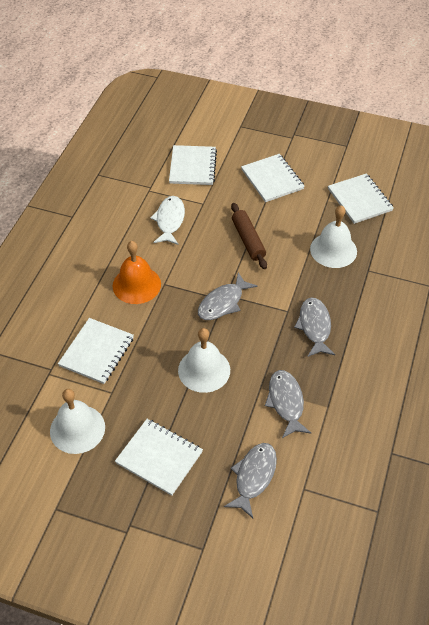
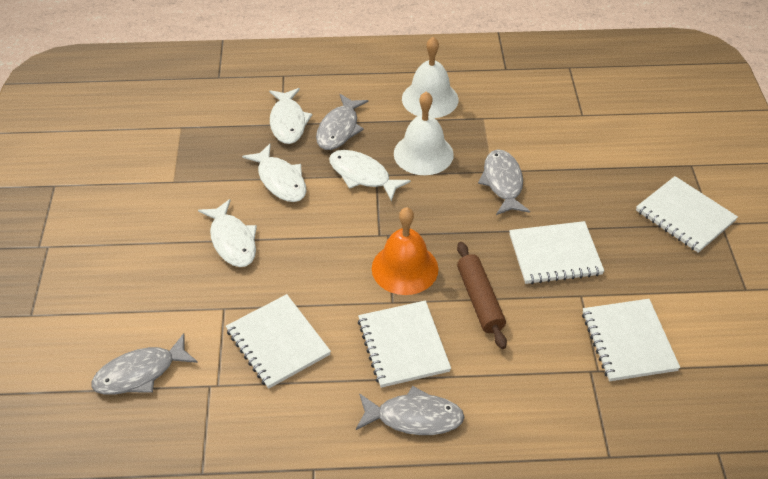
white bell: 3 -> 2
white fish: 1 -> 4

